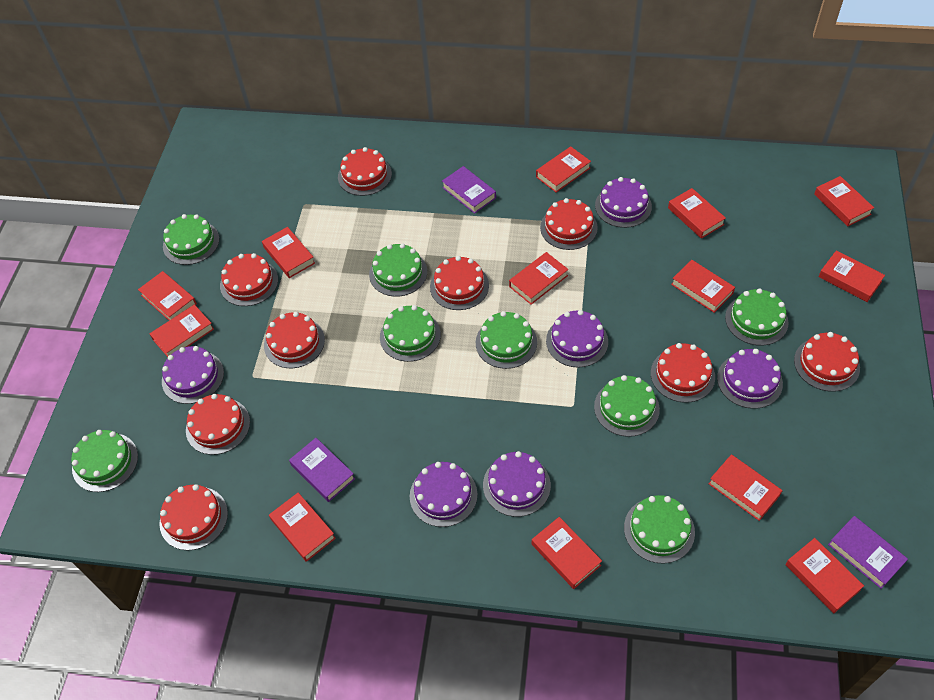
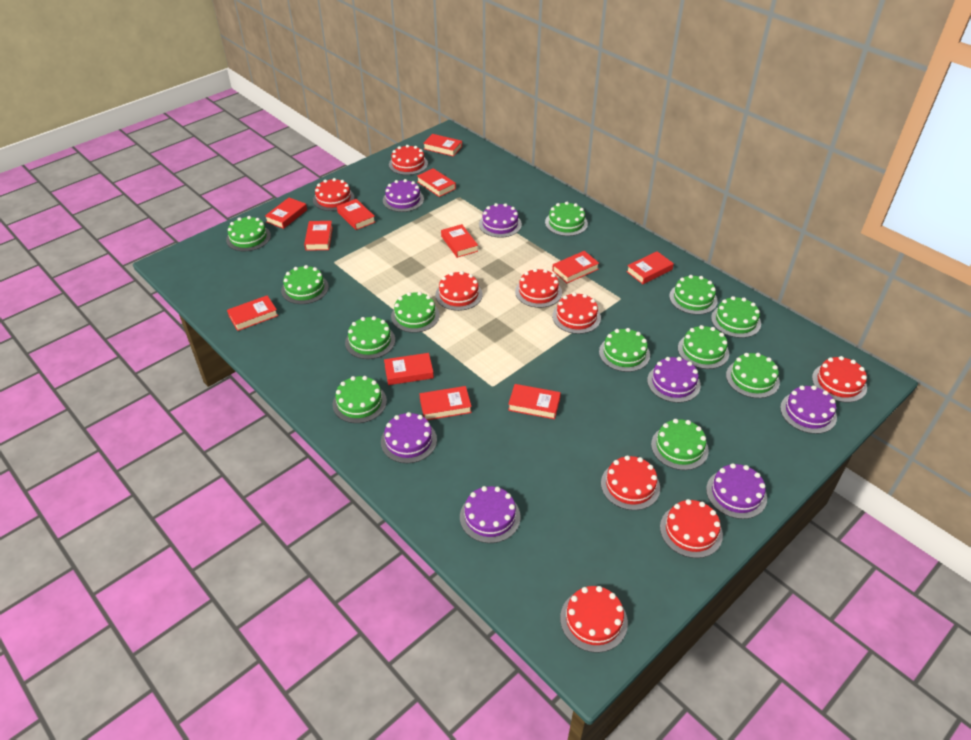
green cake: 8 -> 12
purple book: 3 -> 0
purple cake: 6 -> 7
red book: 13 -> 12

